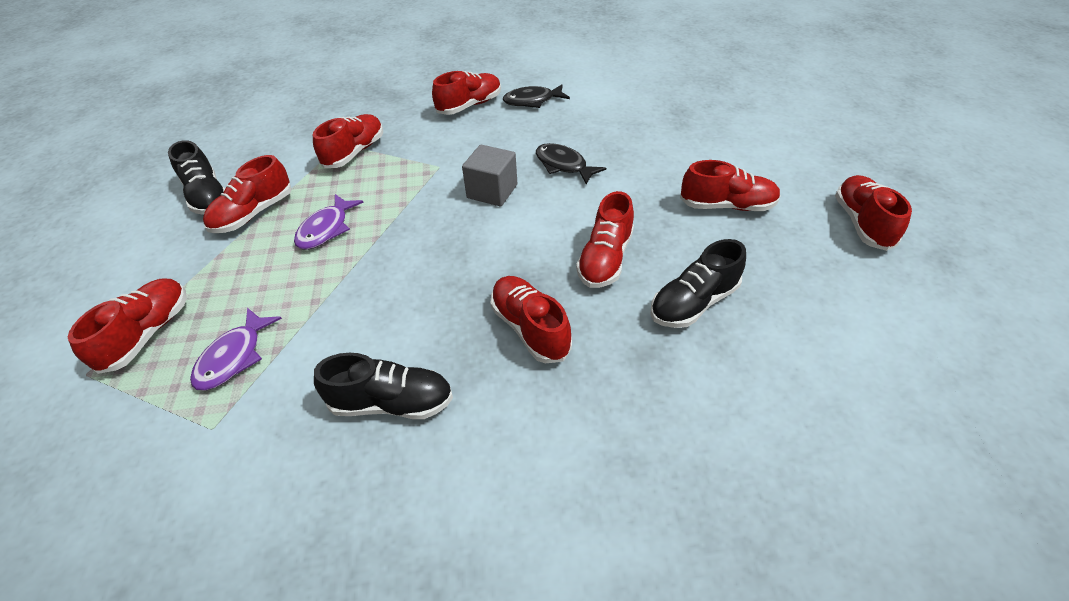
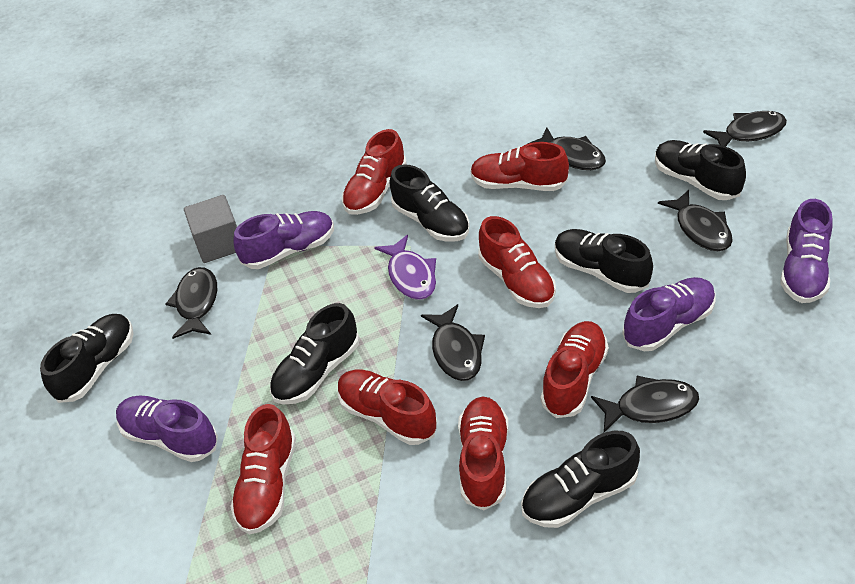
black fish: 2 -> 6
black shoe: 3 -> 6
purple fish: 2 -> 1
purple shoe: 0 -> 4
red shoe: 8 -> 7

